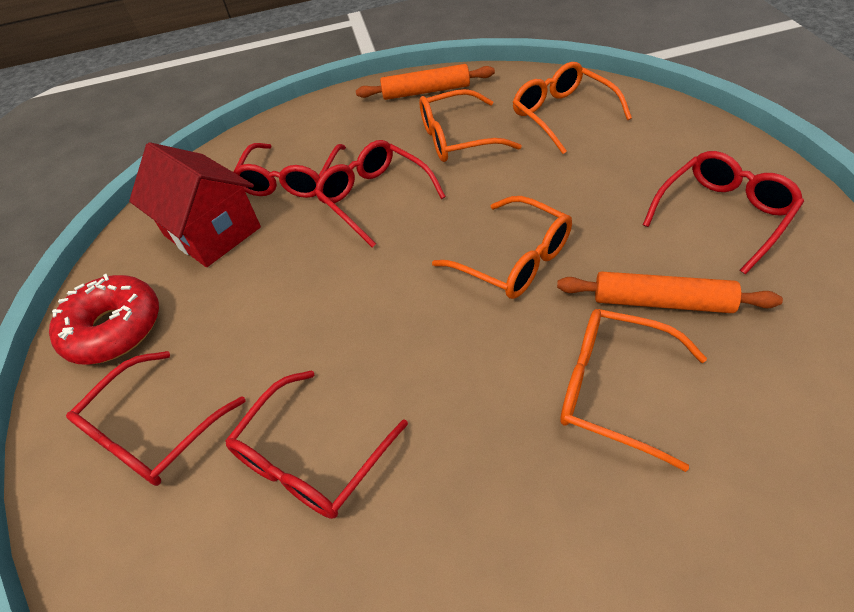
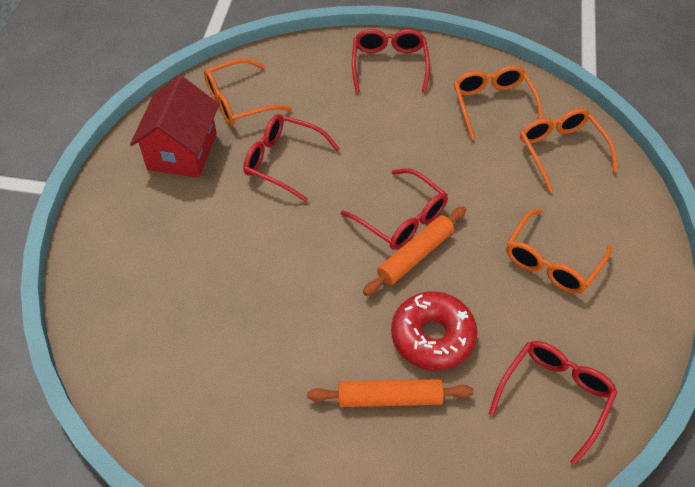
red glasses: 5 -> 4

